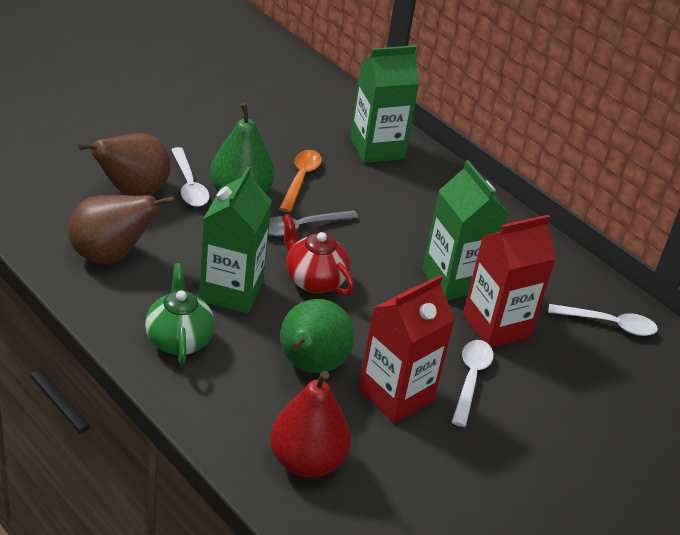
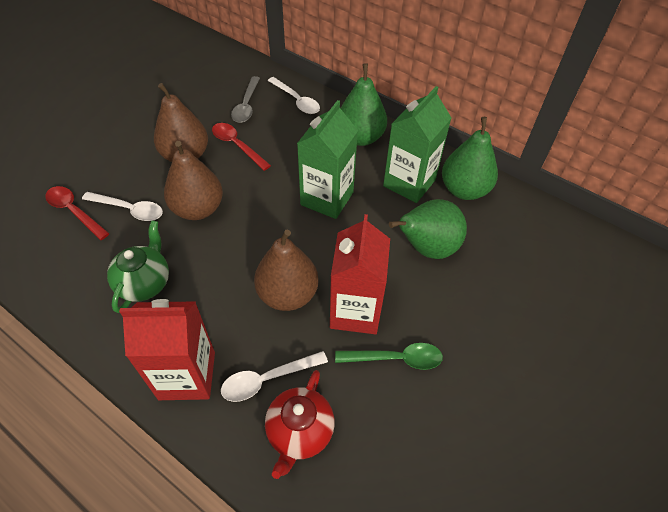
brown pear: 2 -> 3
green carton: 3 -> 2
green pear: 2 -> 3
green spoon: 0 -> 1
orange spoon: 1 -> 0
red pear: 1 -> 0
red spoon: 0 -> 2

